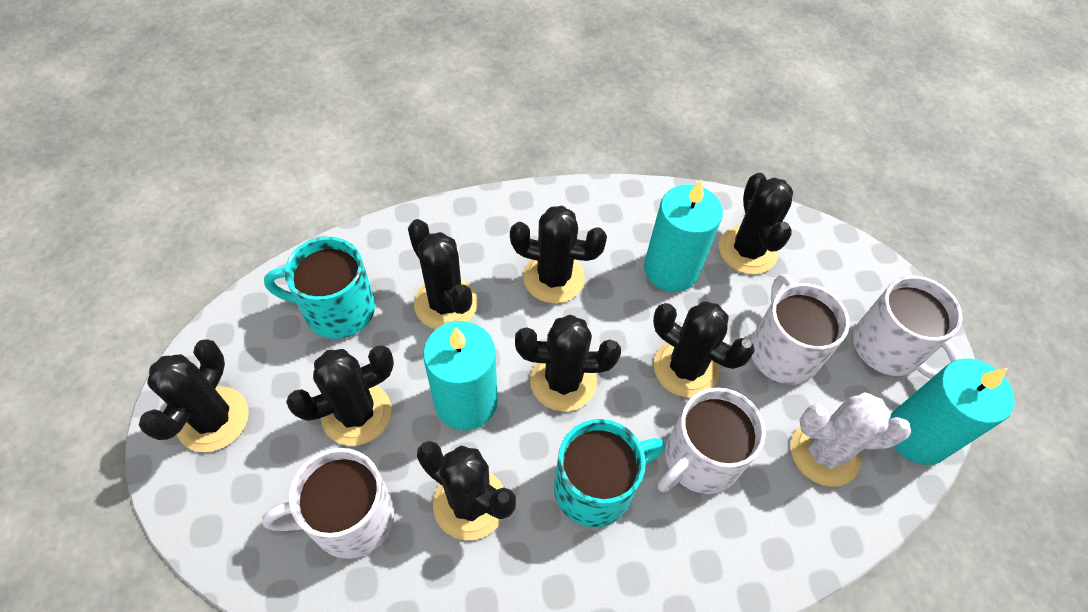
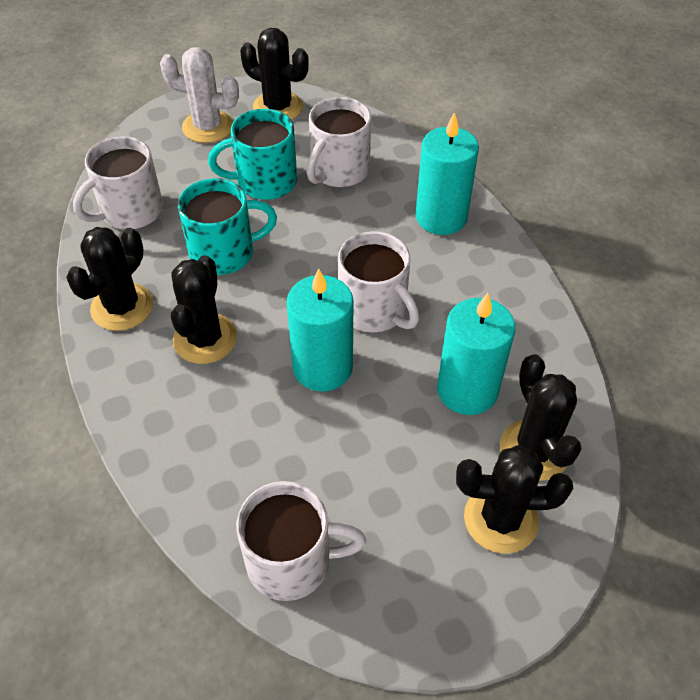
black cactus: 8 -> 5

